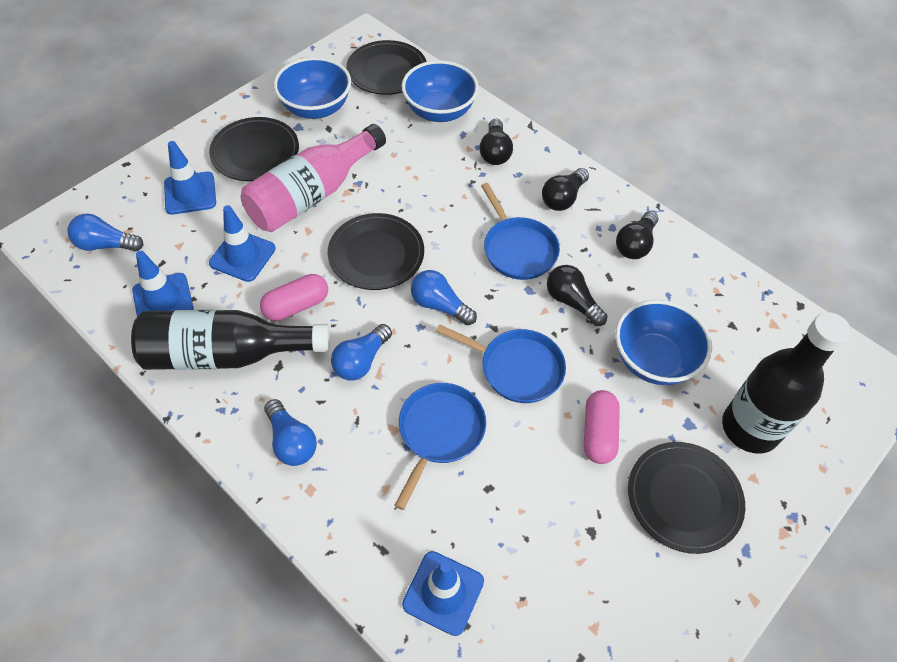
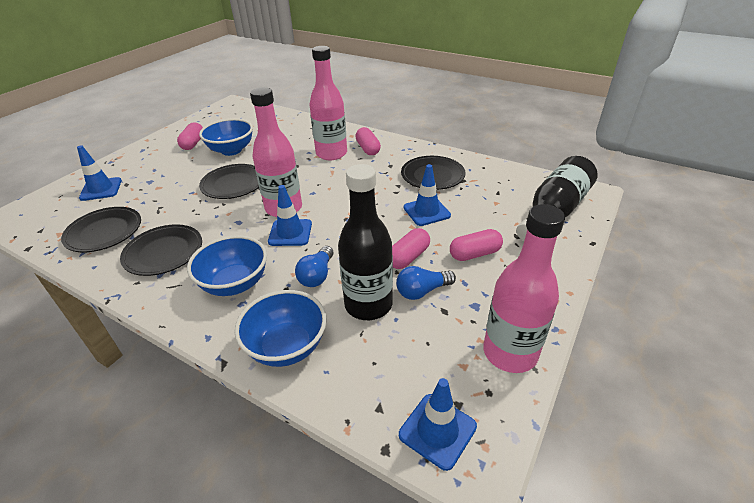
black light bulb: 4 -> 0
blue light bulb: 4 -> 2
blue pan: 3 -> 0
pink bottle: 1 -> 3
pink capsule: 2 -> 4

